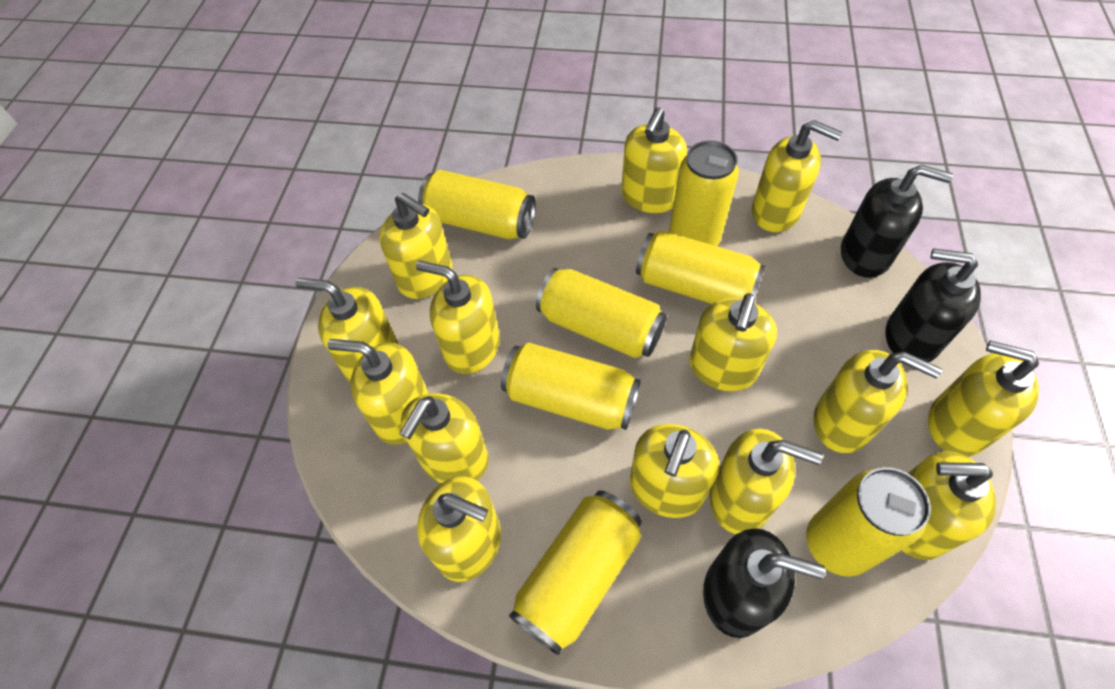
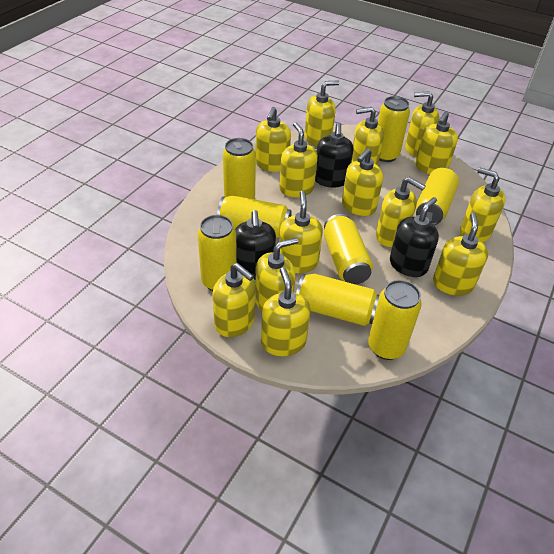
yellow can: 7 -> 8

